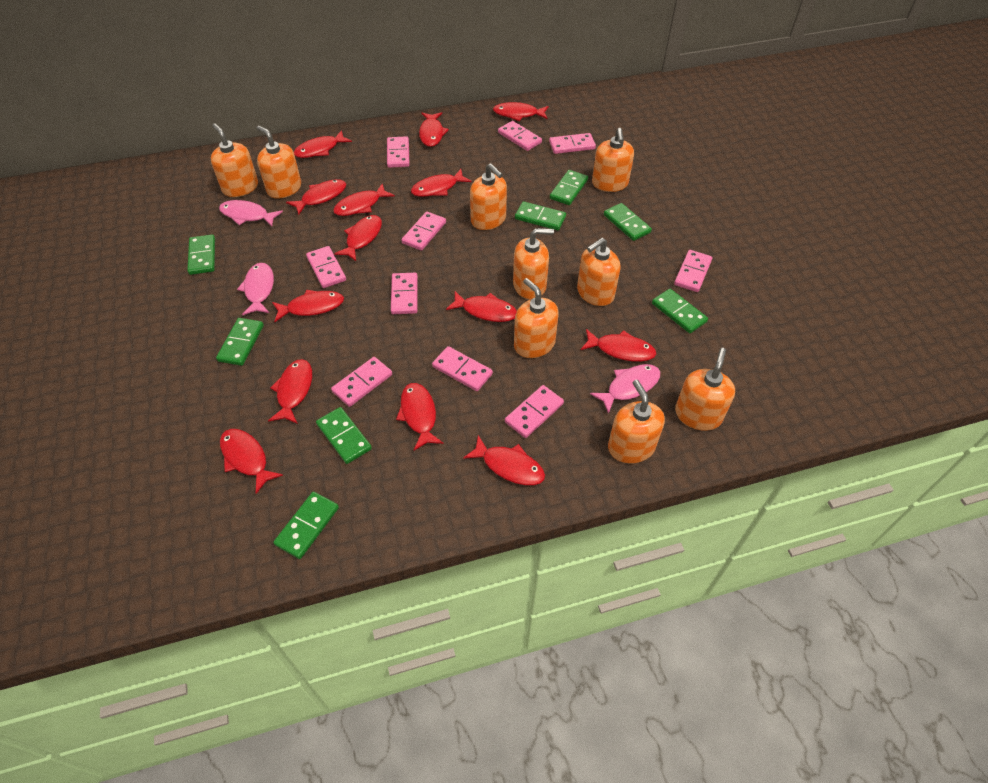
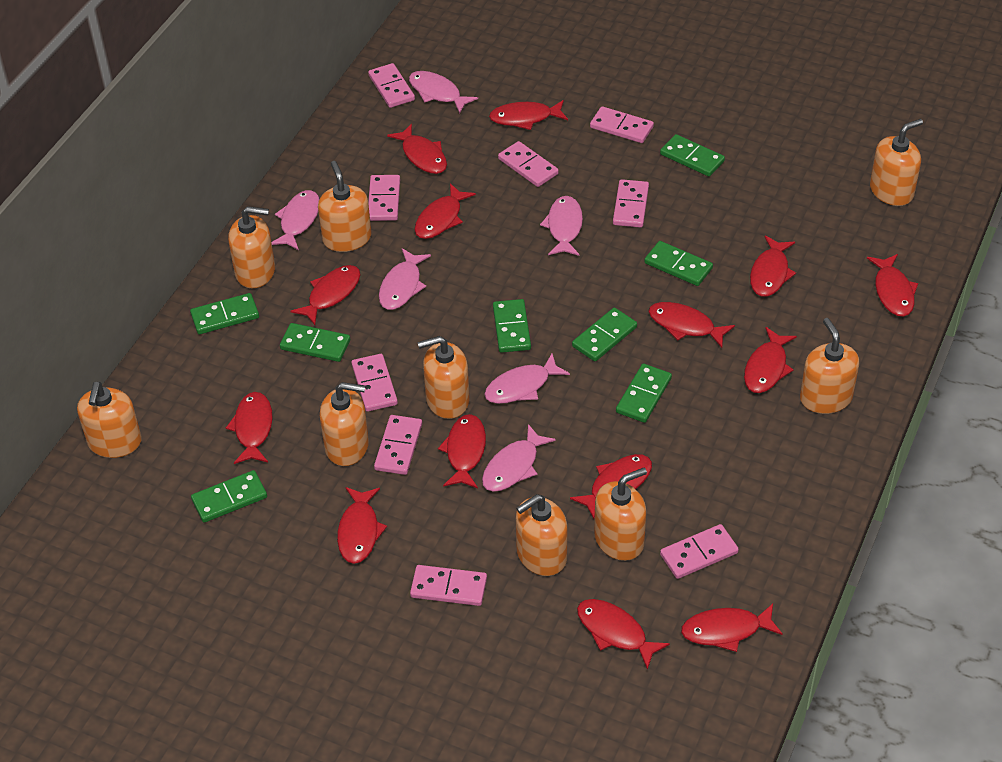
pink domino: 10 -> 9
pink fish: 3 -> 6

